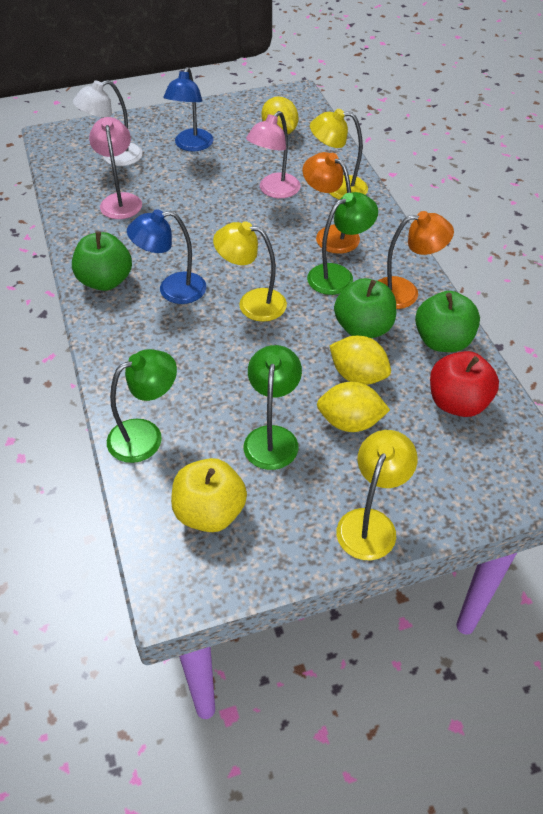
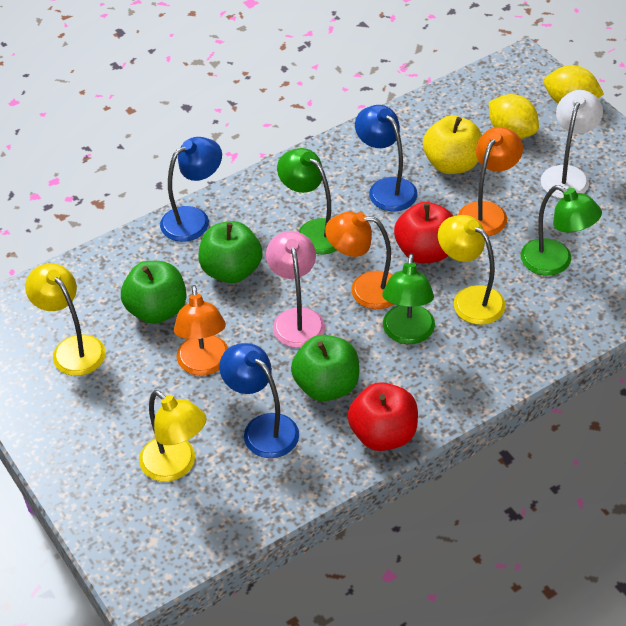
blue lamp: 2 -> 3
orange lamp: 2 -> 3
pink lamp: 2 -> 1
red apple: 1 -> 2
yellow lemon: 3 -> 2

